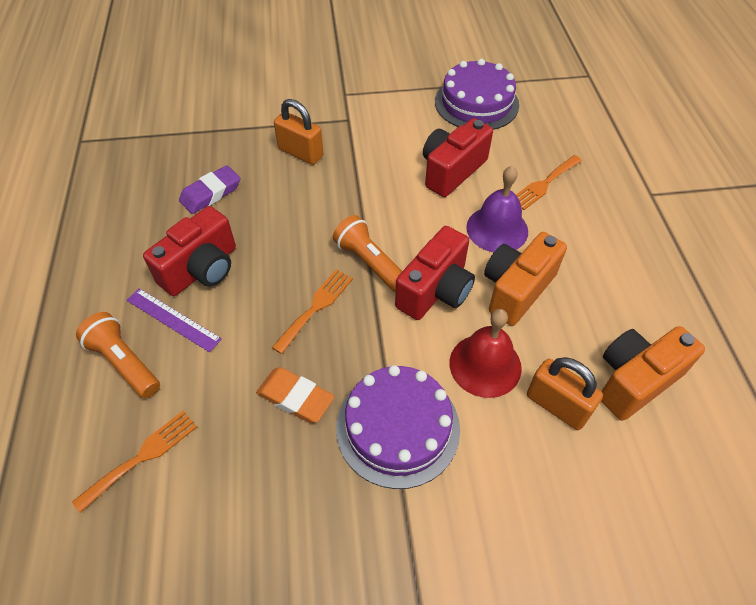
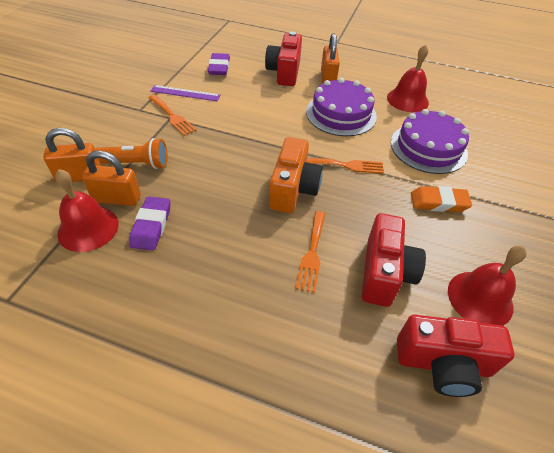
orange camera: 2 -> 1
orange flashlight: 2 -> 1
orange padlock: 2 -> 3
purple bell: 1 -> 0
purple eraser: 1 -> 2
red bell: 1 -> 3

